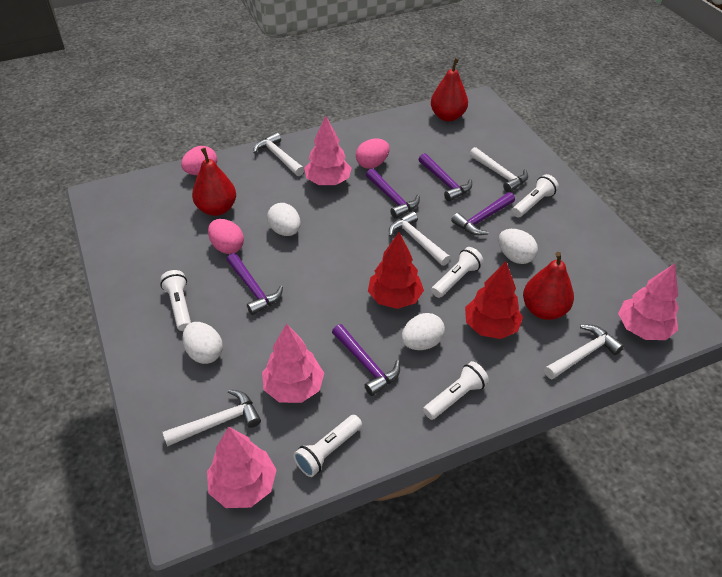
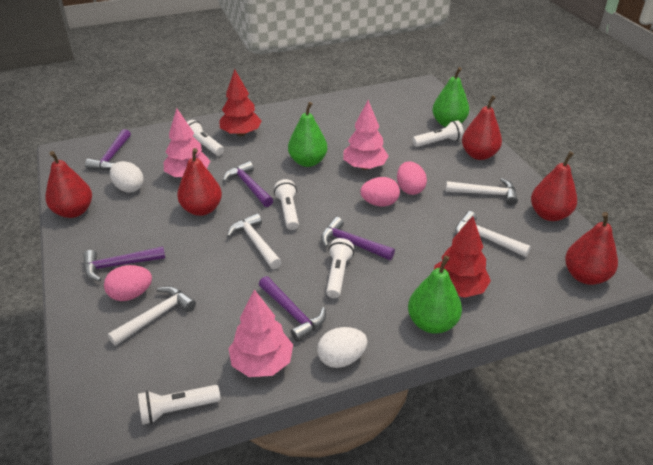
green pear: 0 -> 3
pink tree: 4 -> 3
red pear: 3 -> 5
white egg: 4 -> 2
white hammer: 5 -> 4

